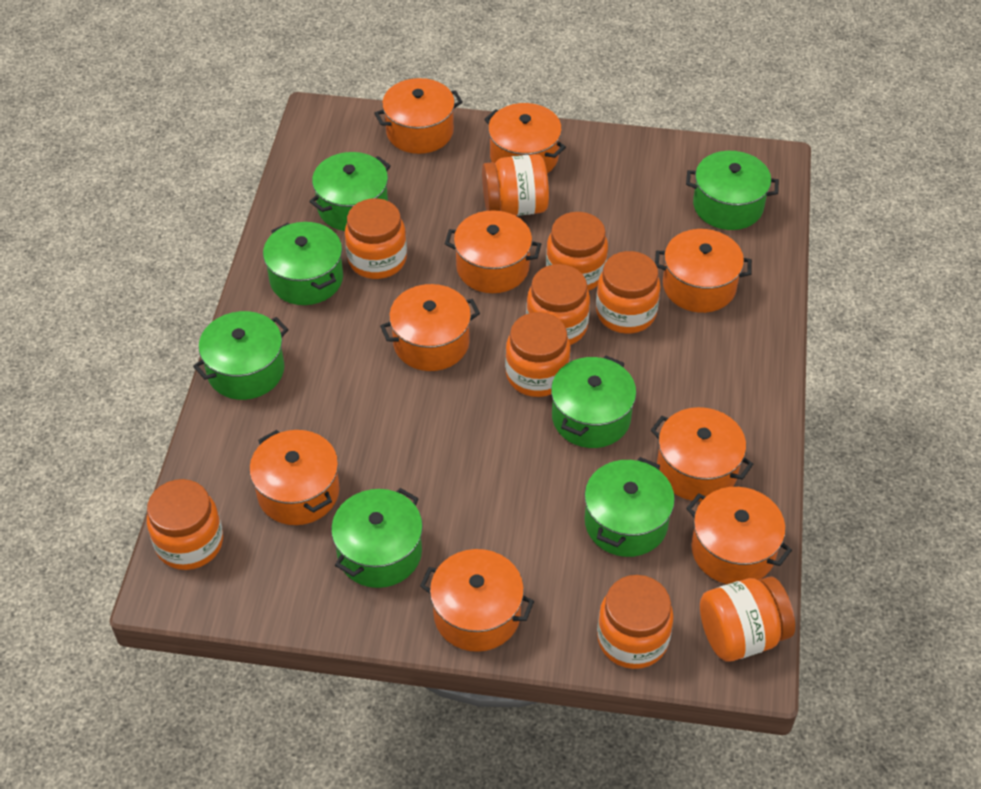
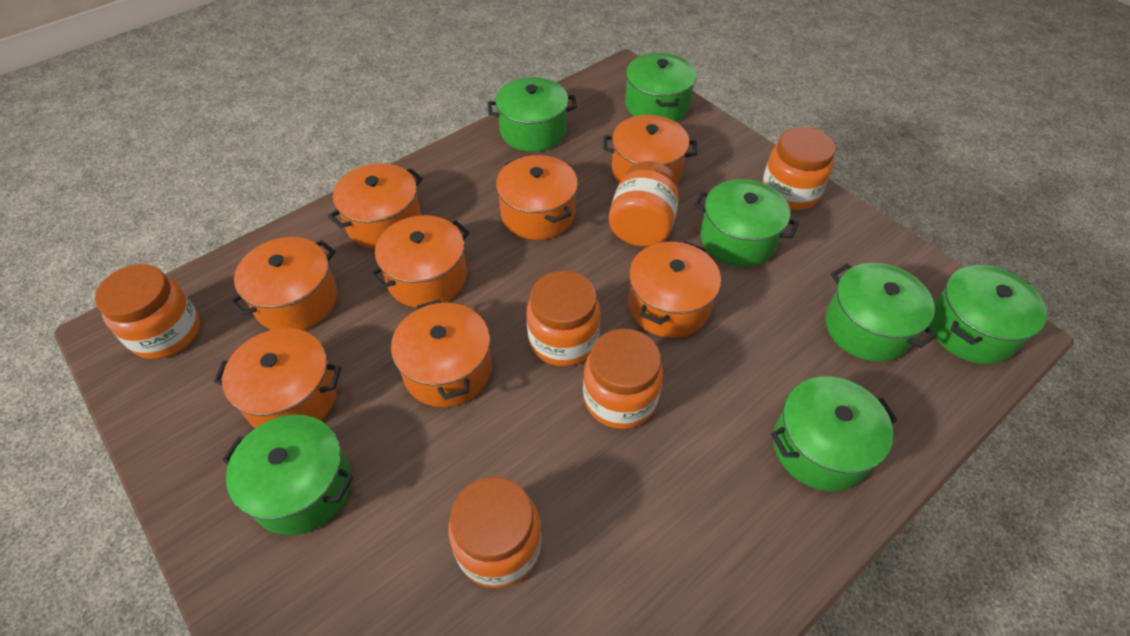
orange jar: 9 -> 6
orange pot: 9 -> 8

